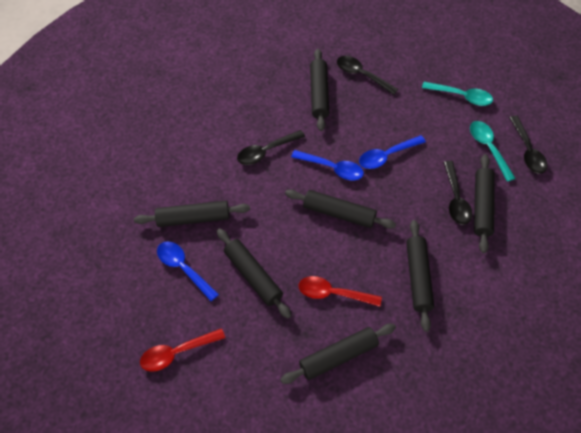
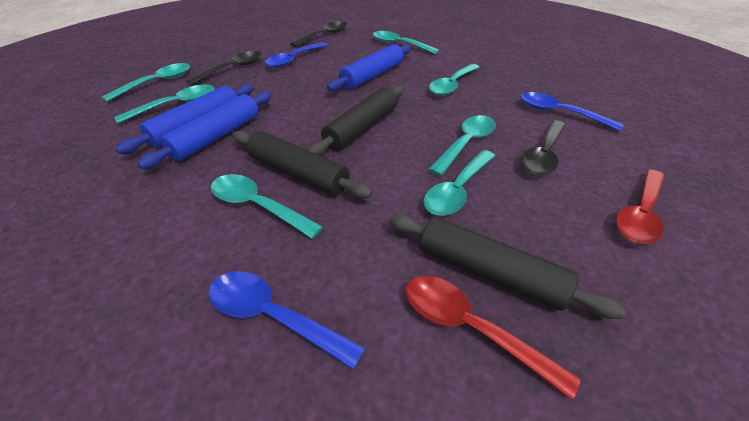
black rolling pin: 7 -> 3
black spoon: 4 -> 3
blue rolling pin: 0 -> 3
turquoise spoon: 2 -> 7

